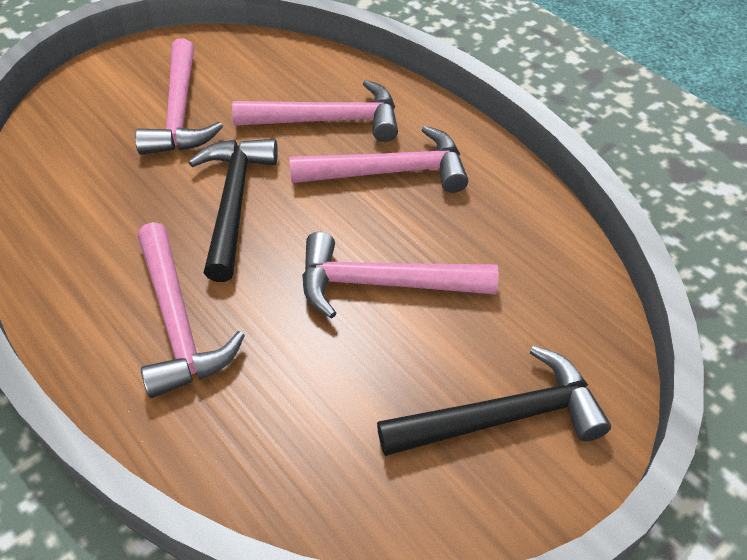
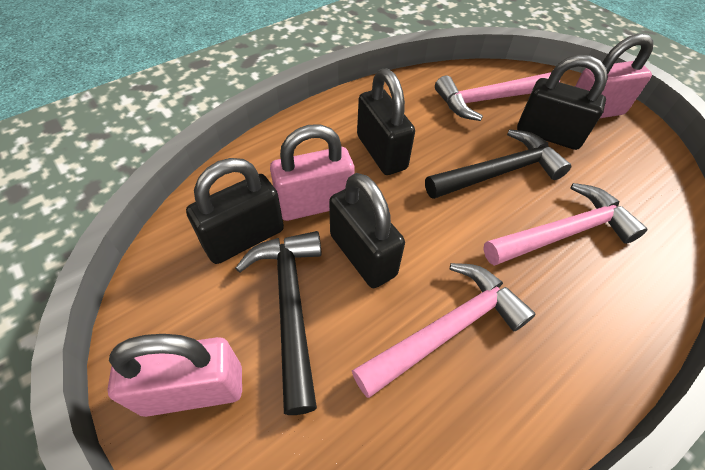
black padlock: 0 -> 4
pink hammer: 5 -> 3
pink padlock: 0 -> 3

